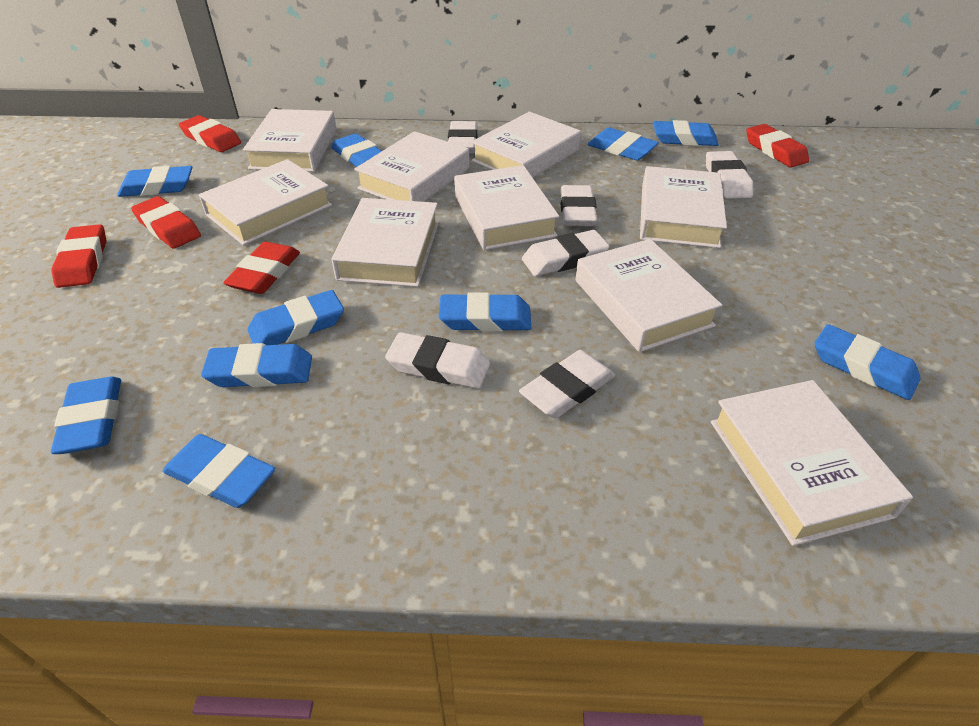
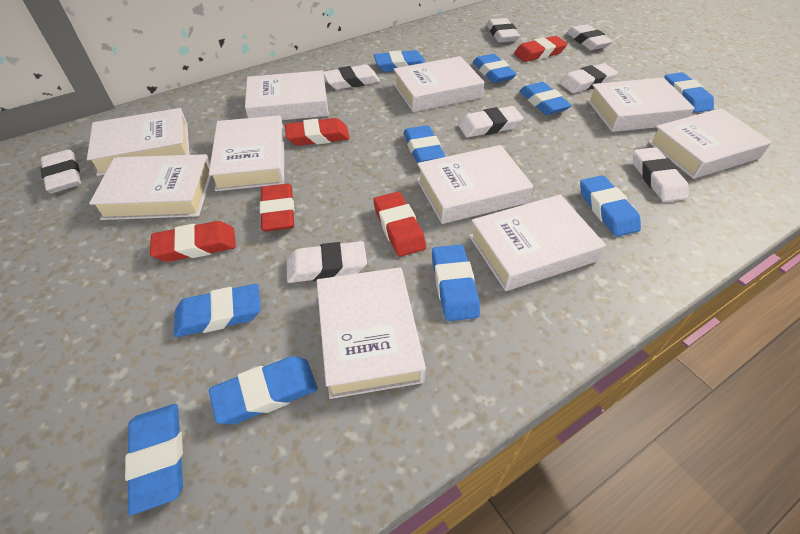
white book: 9 -> 10
white eraser: 6 -> 8

